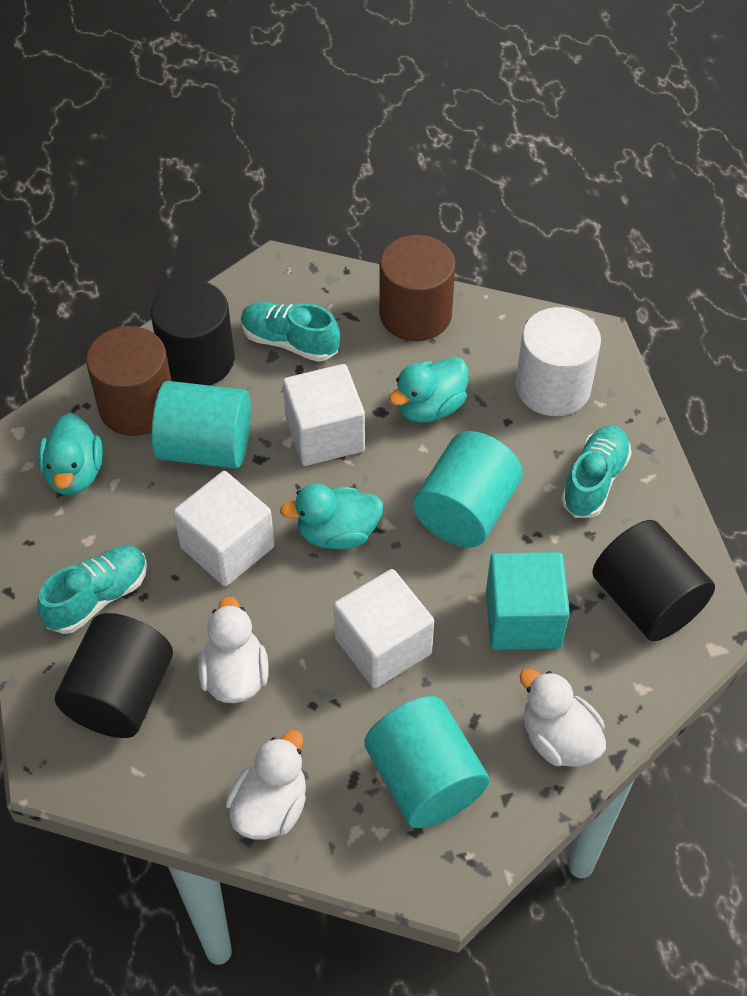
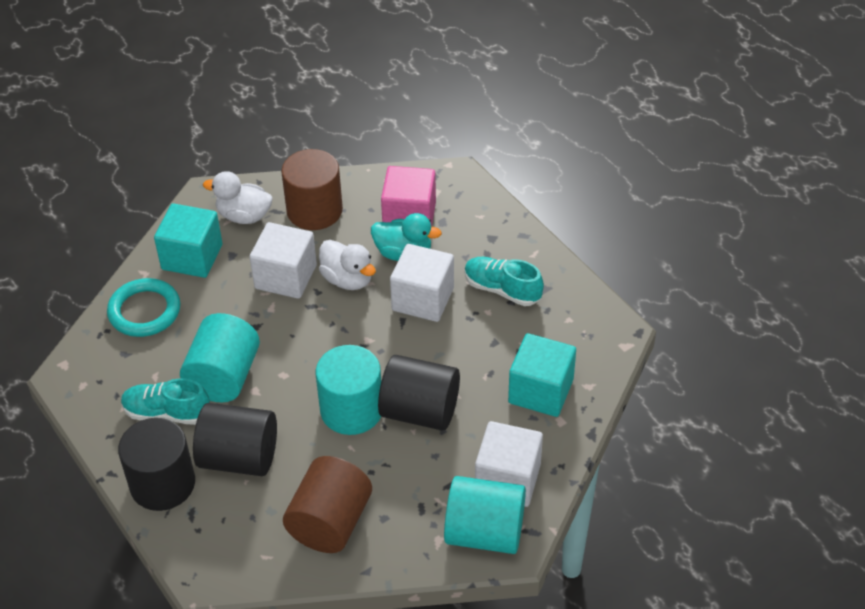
pink cube: 0 -> 1
turquoise cube: 1 -> 2
turquoise duck: 3 -> 1
turquoise ring: 0 -> 1
turquoise shoe: 3 -> 2
white cylinder: 1 -> 0
white duck: 3 -> 2

